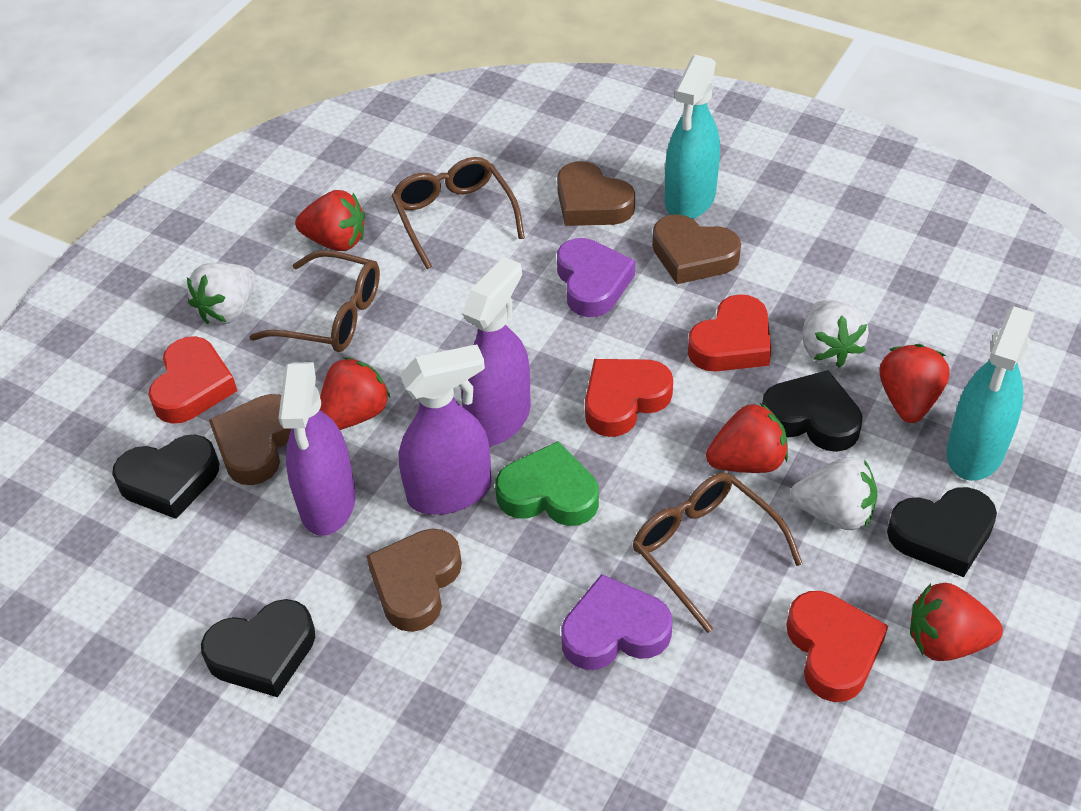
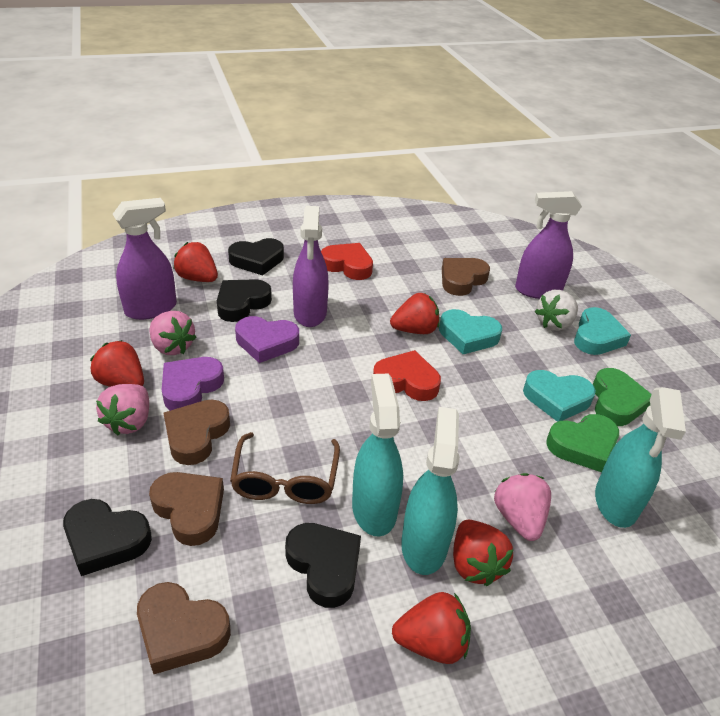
brown glasses: 3 -> 1
green heart: 1 -> 2
pink strawberry: 0 -> 3
red heart: 4 -> 2
turquoise heart: 0 -> 3
turquoise spray bottle: 2 -> 3
white strawberry: 3 -> 1

